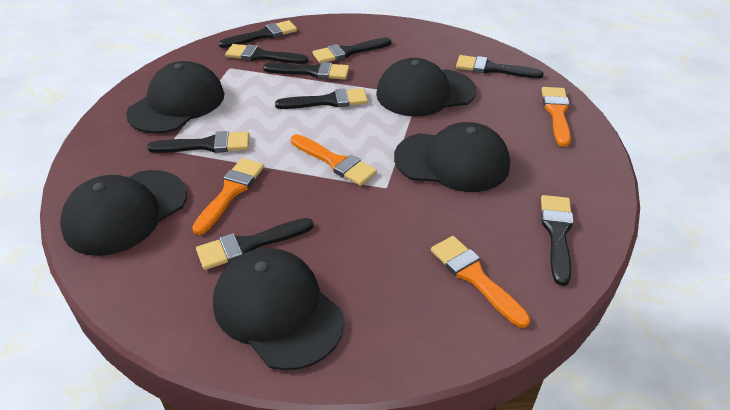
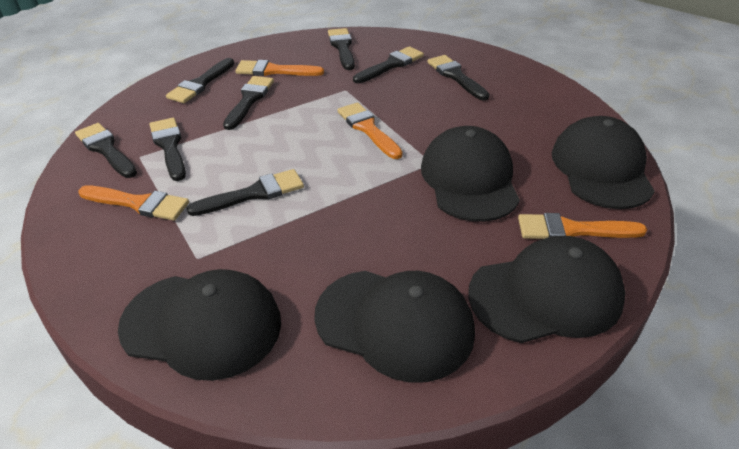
black brush: 9 -> 8

